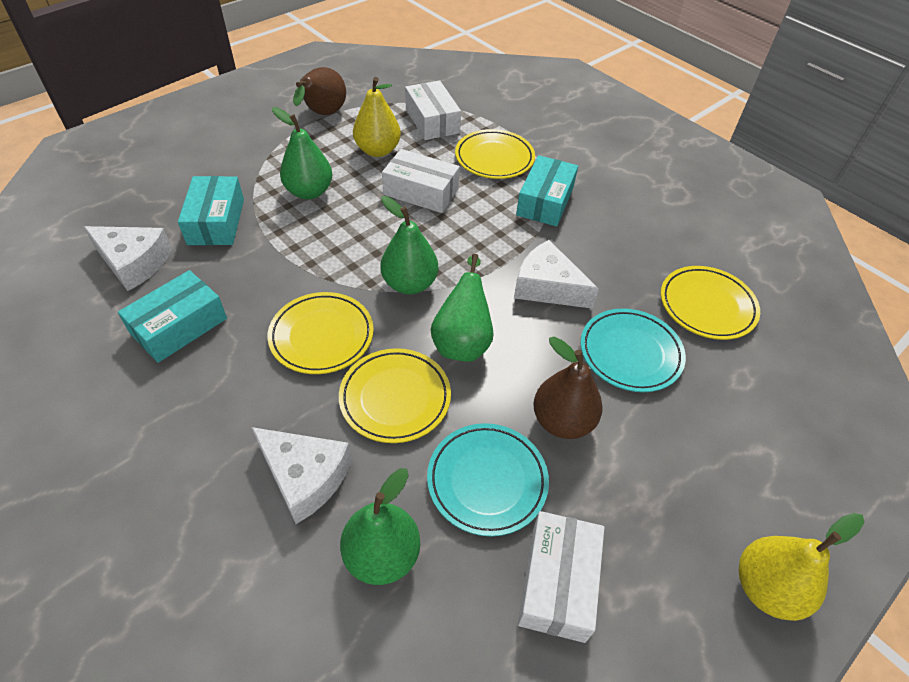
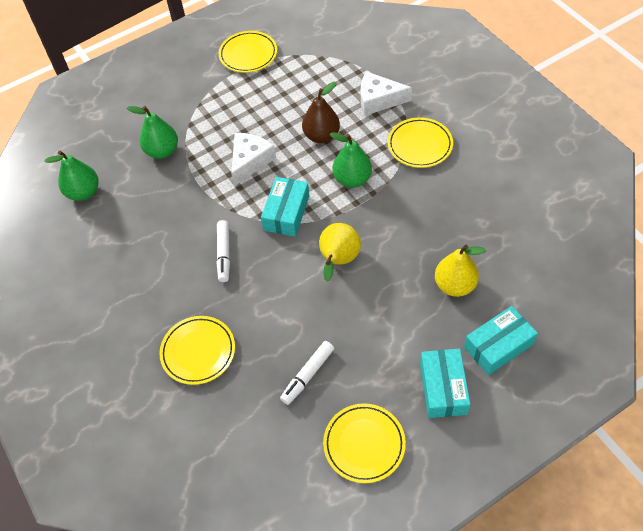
brown pear: 2 -> 1
green pear: 4 -> 3
turquoise plate: 2 -> 0
white box: 3 -> 0
white cheese: 3 -> 2
white marker: 0 -> 2

